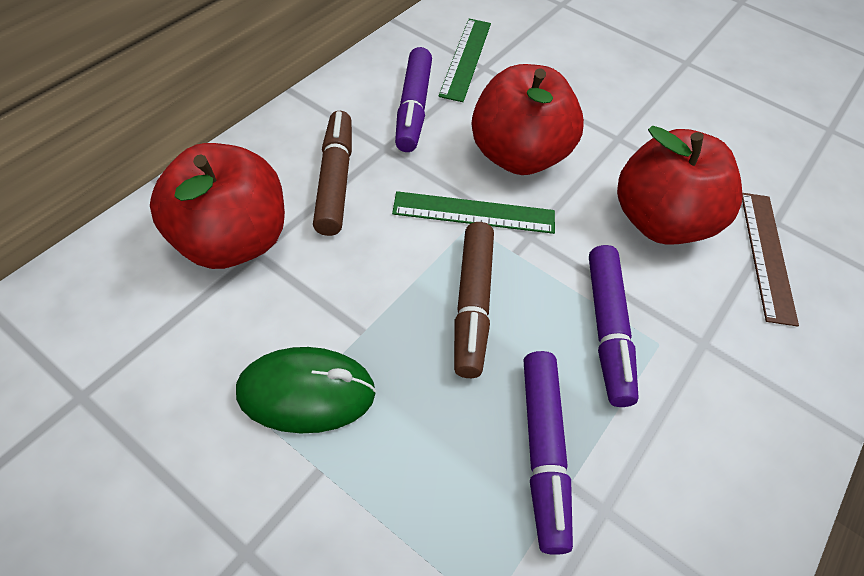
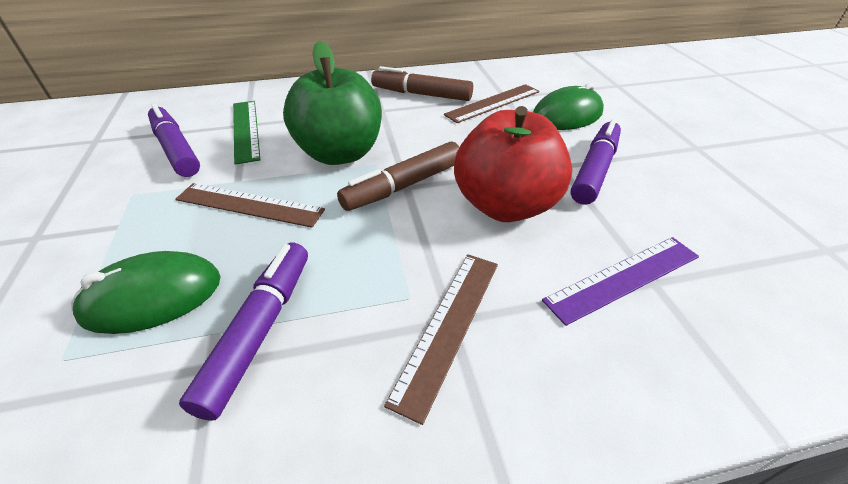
brown ruler: 1 -> 3
green apple: 0 -> 1
green mouse: 1 -> 2
green ruler: 2 -> 1
purple ruler: 0 -> 1
red apple: 3 -> 1

